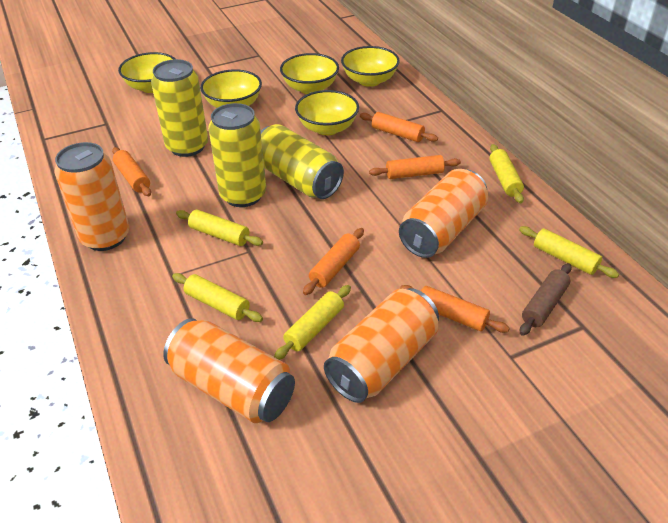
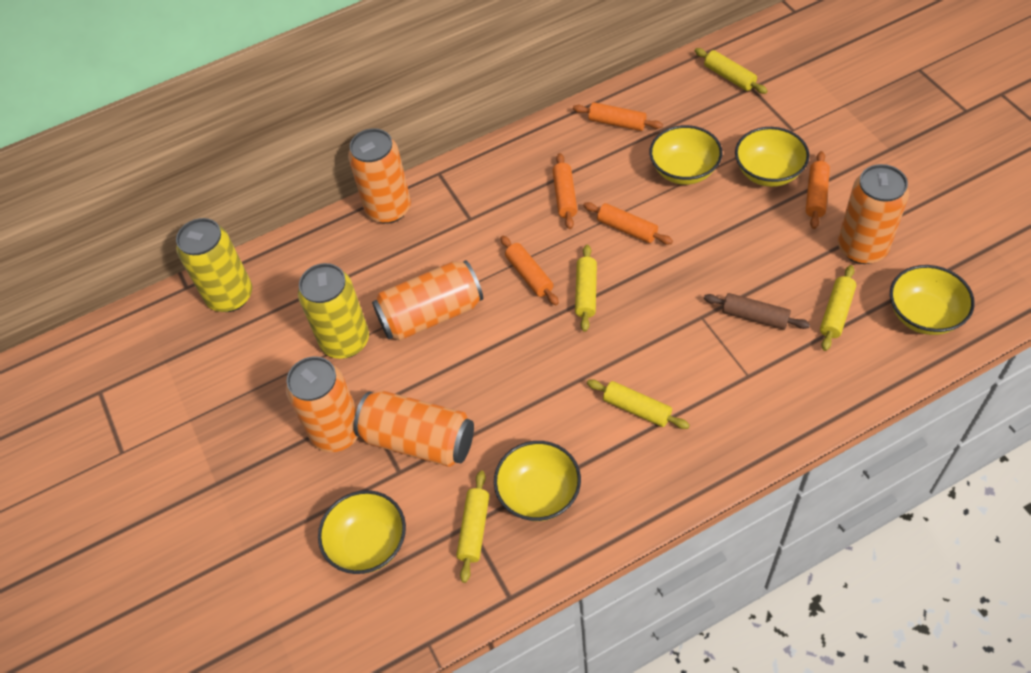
orange can: 4 -> 5
yellow can: 3 -> 2

